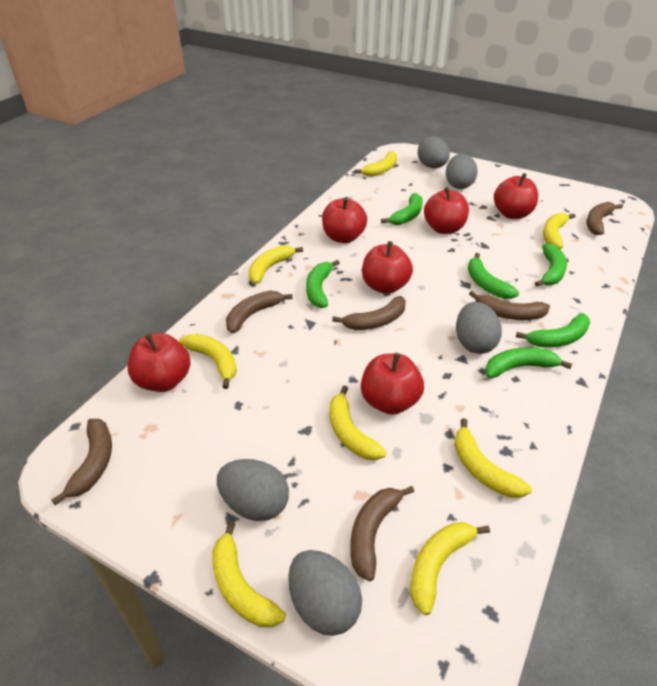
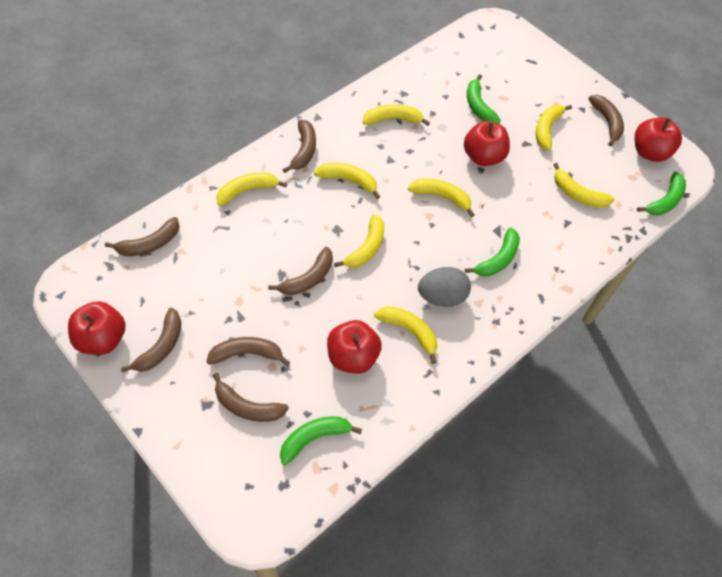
brown banana: 6 -> 7
green banana: 6 -> 4
grey egg: 5 -> 1
red apple: 6 -> 4

